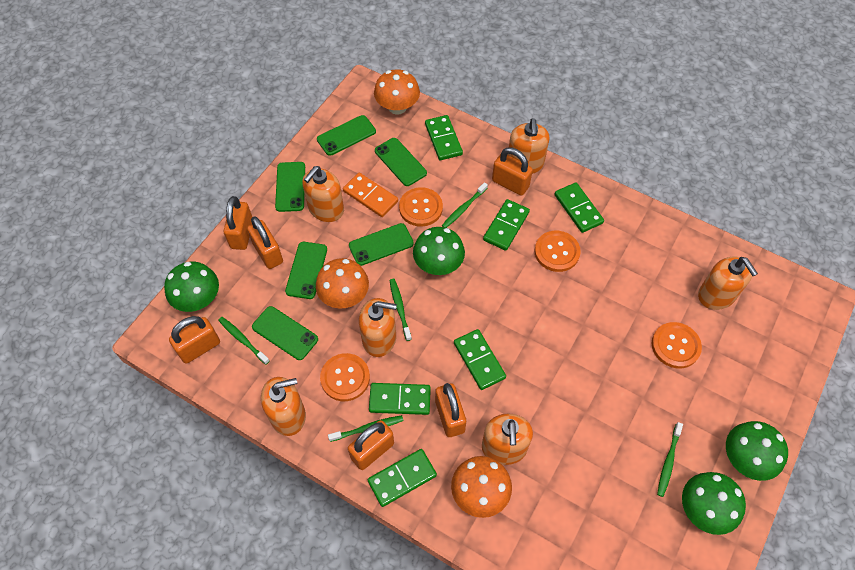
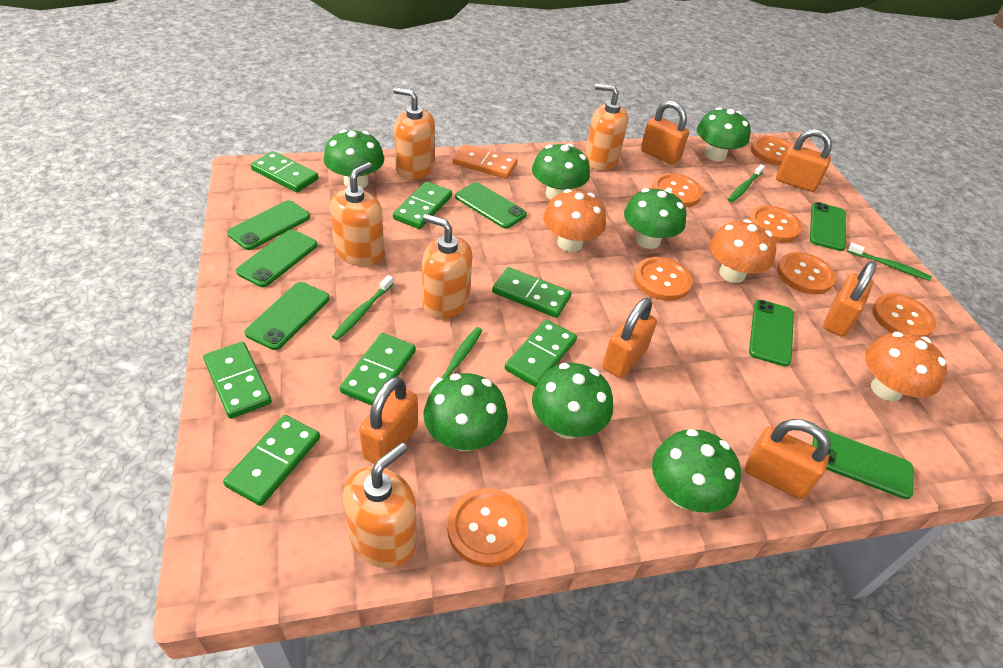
green domino: 6 -> 7
green mushroom: 4 -> 7
green phone: 6 -> 7
green toothbrush: 5 -> 4
orange button: 4 -> 7
orange soap dispenser: 6 -> 5

